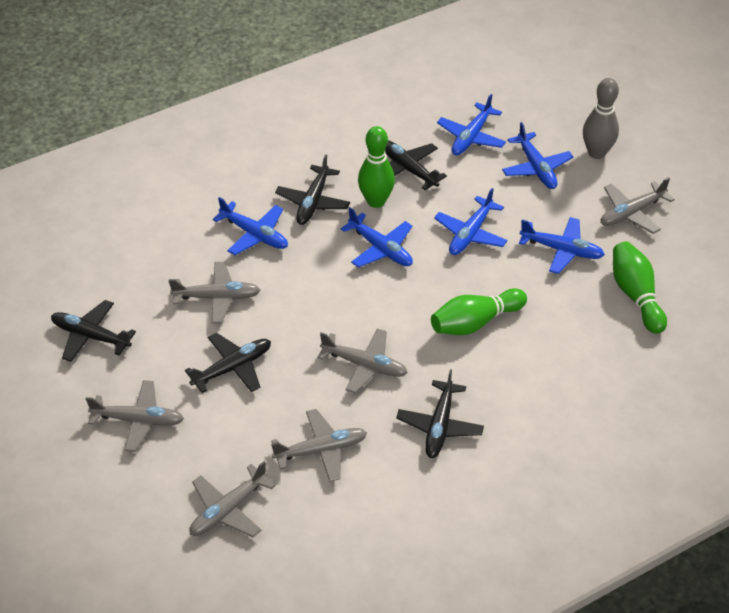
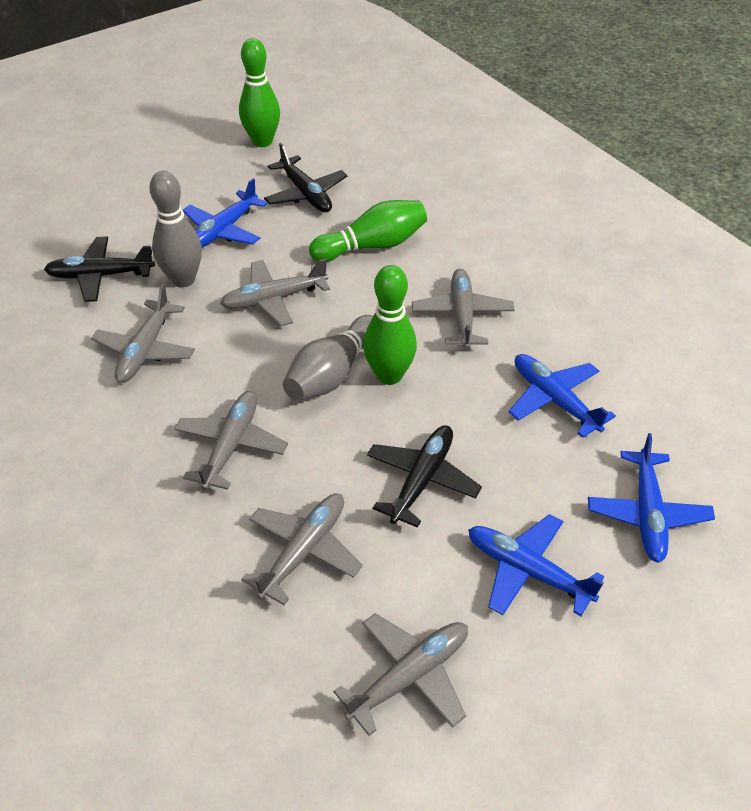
black plane: 5 -> 3
blue plane: 6 -> 4
grey bowling pin: 1 -> 2

